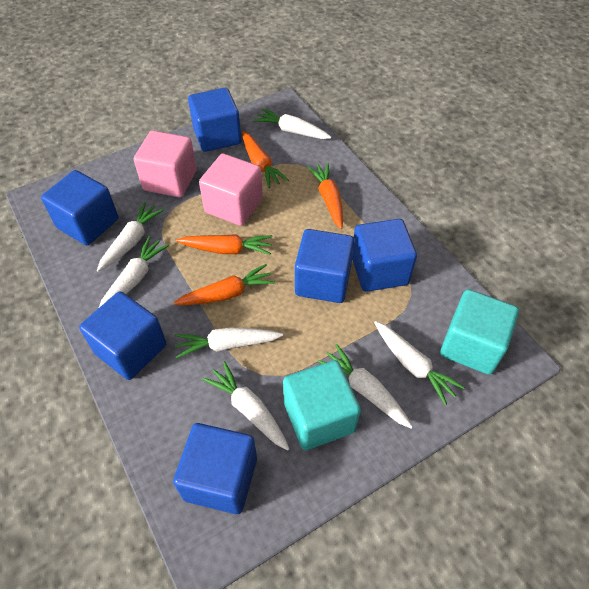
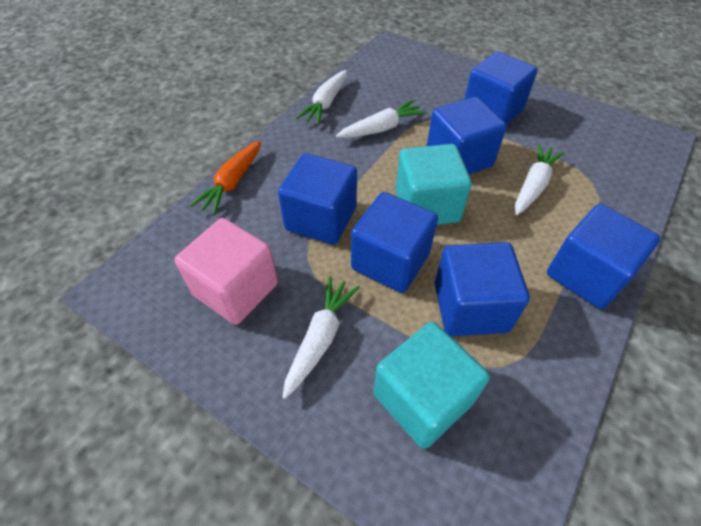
orange carrot: 4 -> 1
pink cube: 2 -> 1
white carrot: 7 -> 4

